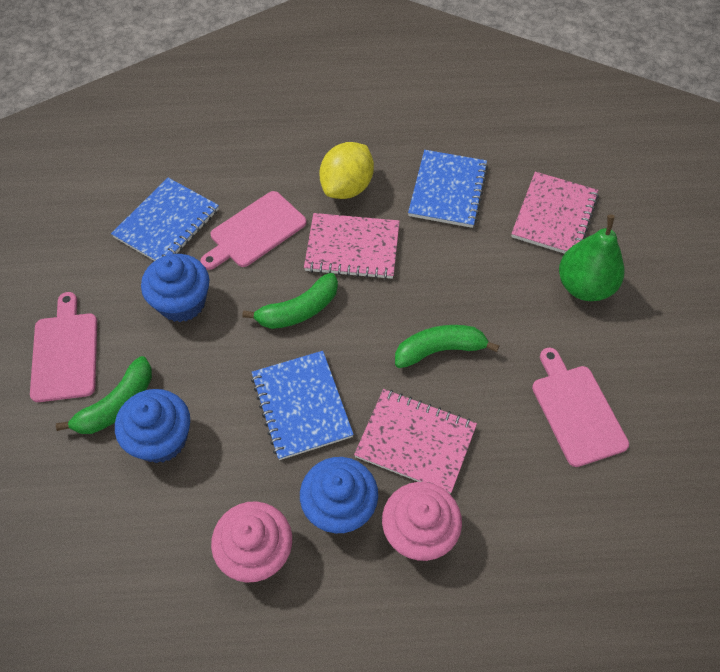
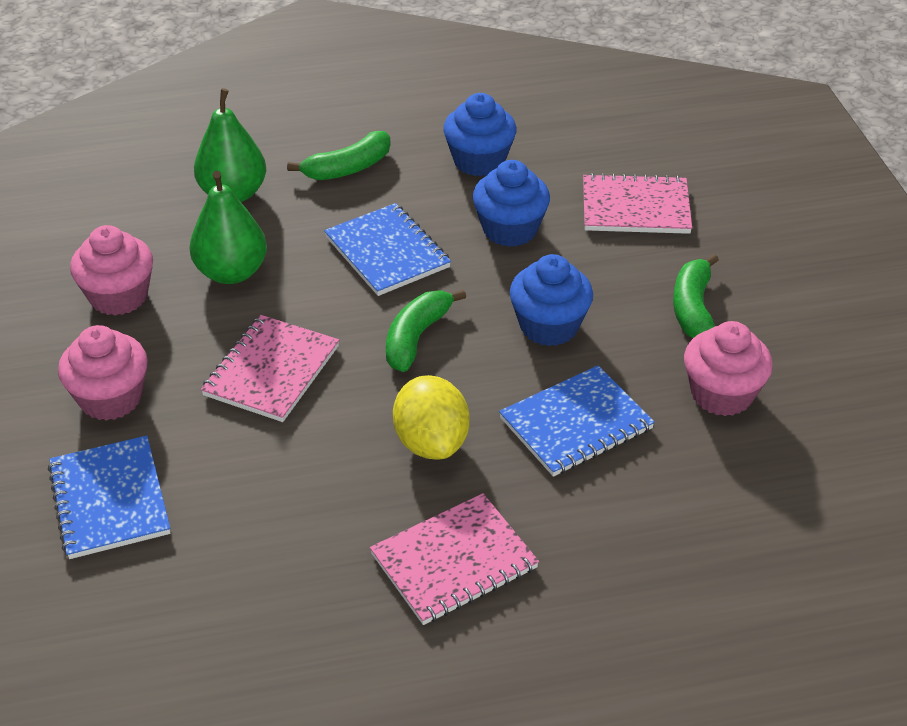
green pear: 1 -> 2
pink cupcake: 2 -> 3
pink cutting board: 3 -> 0

